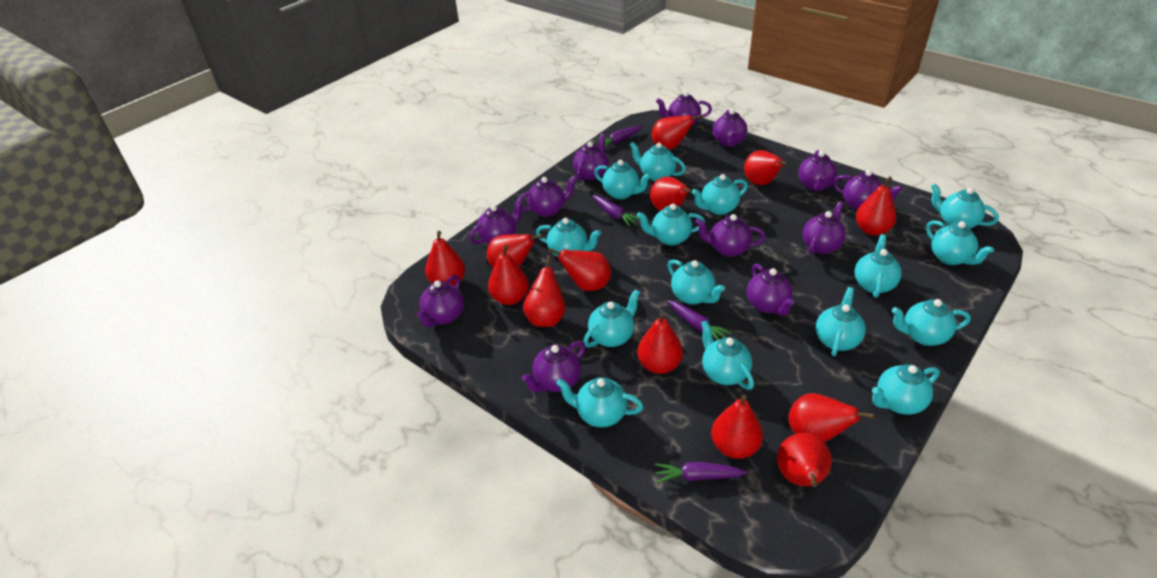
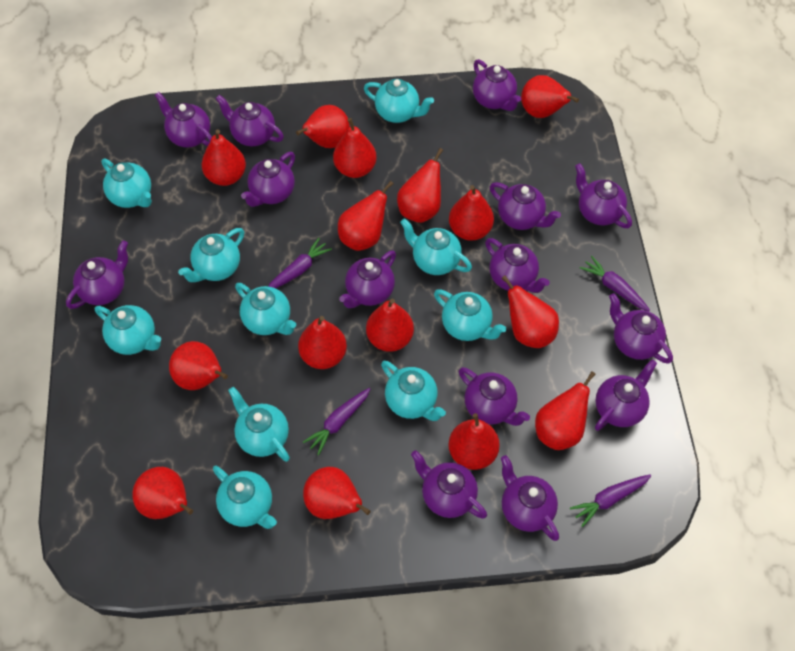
purple teapot: 12 -> 14
red pear: 13 -> 15
turquoise teapot: 15 -> 10

